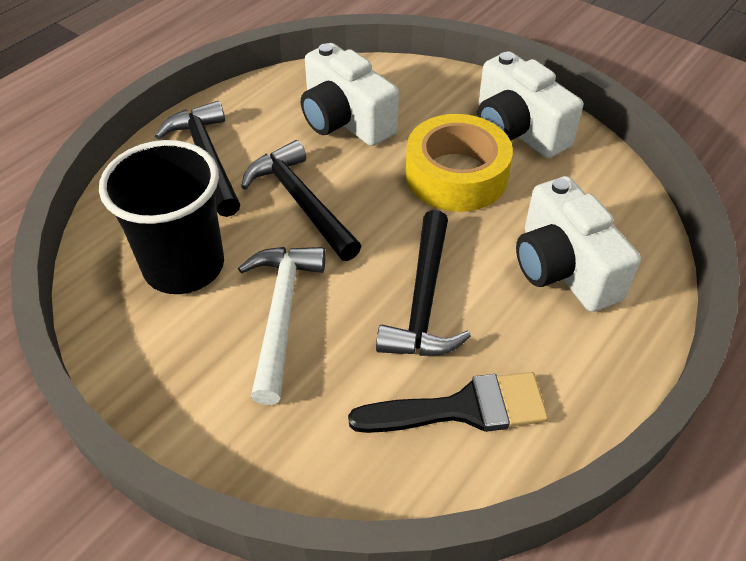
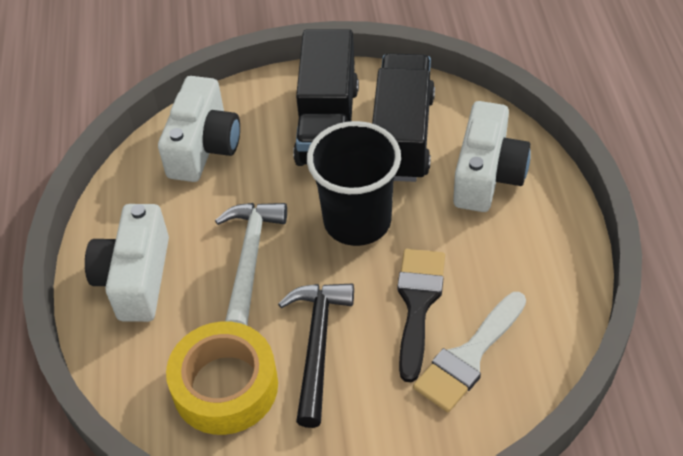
black hammer: 3 -> 1
black truck: 0 -> 2
white brush: 0 -> 1

